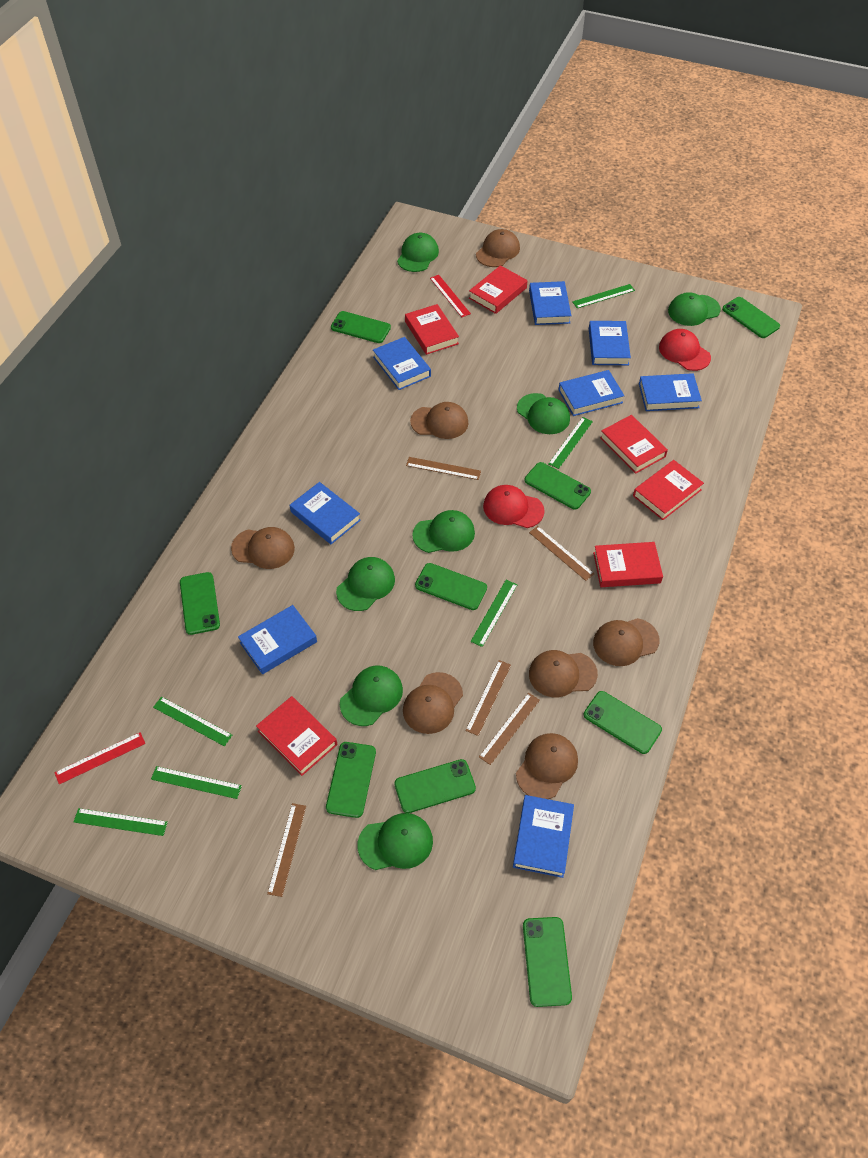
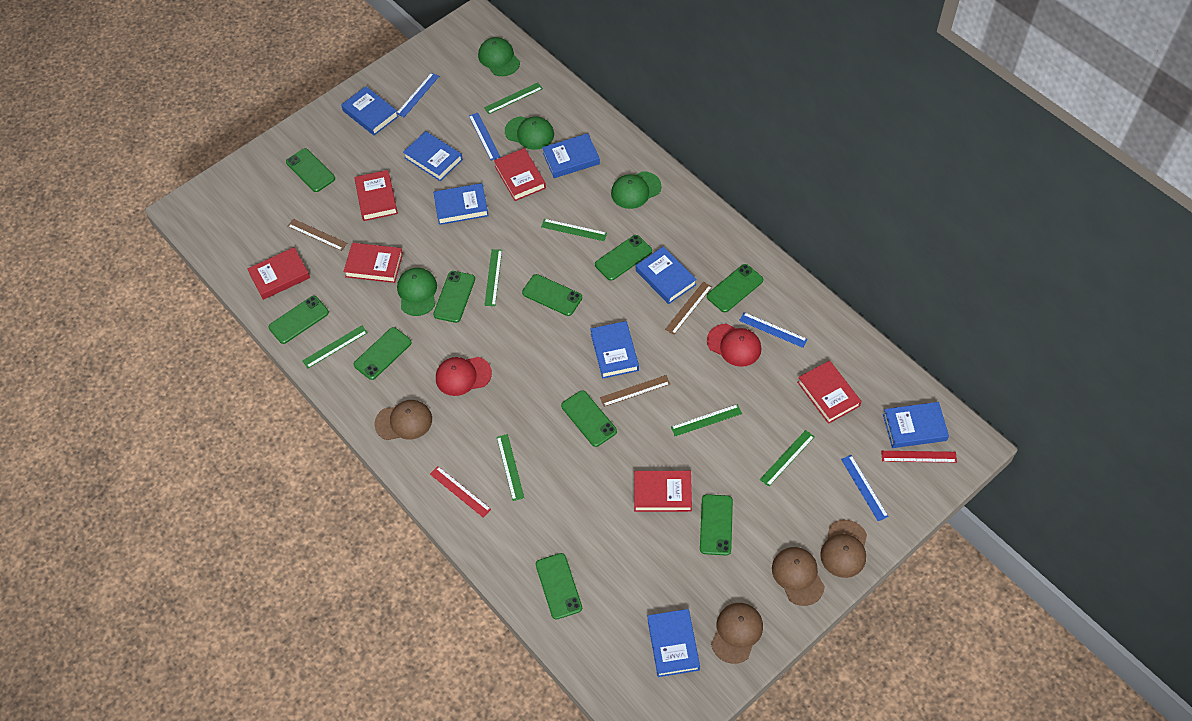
blue ruler: 0 -> 4
brown cap: 7 -> 4
brown ruler: 5 -> 3
green cap: 7 -> 4
green phone: 9 -> 10
green ruler: 6 -> 7

